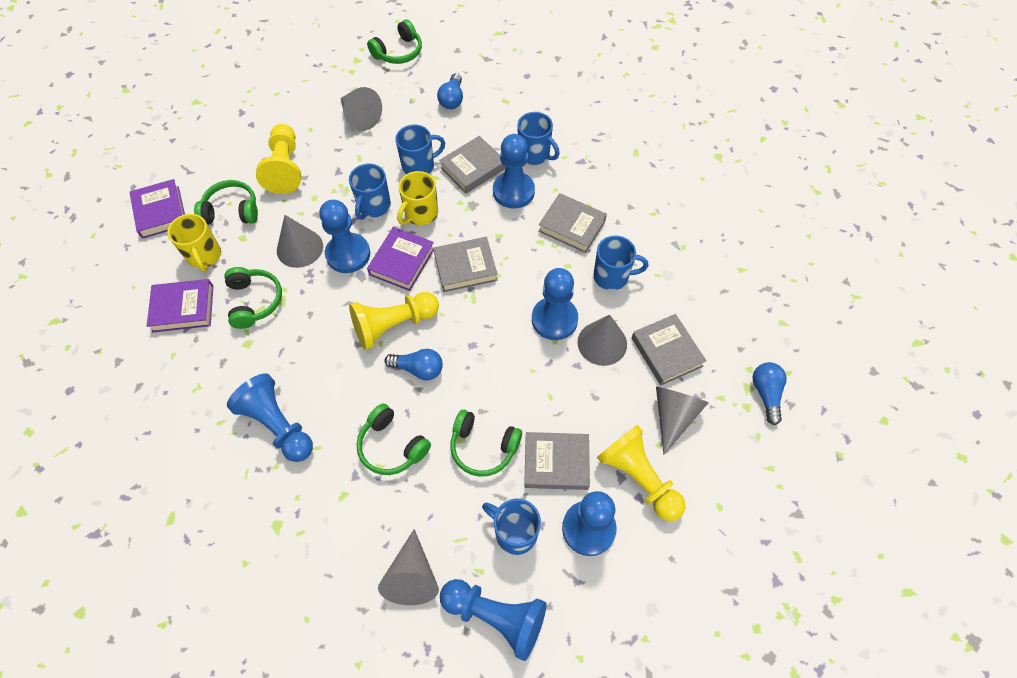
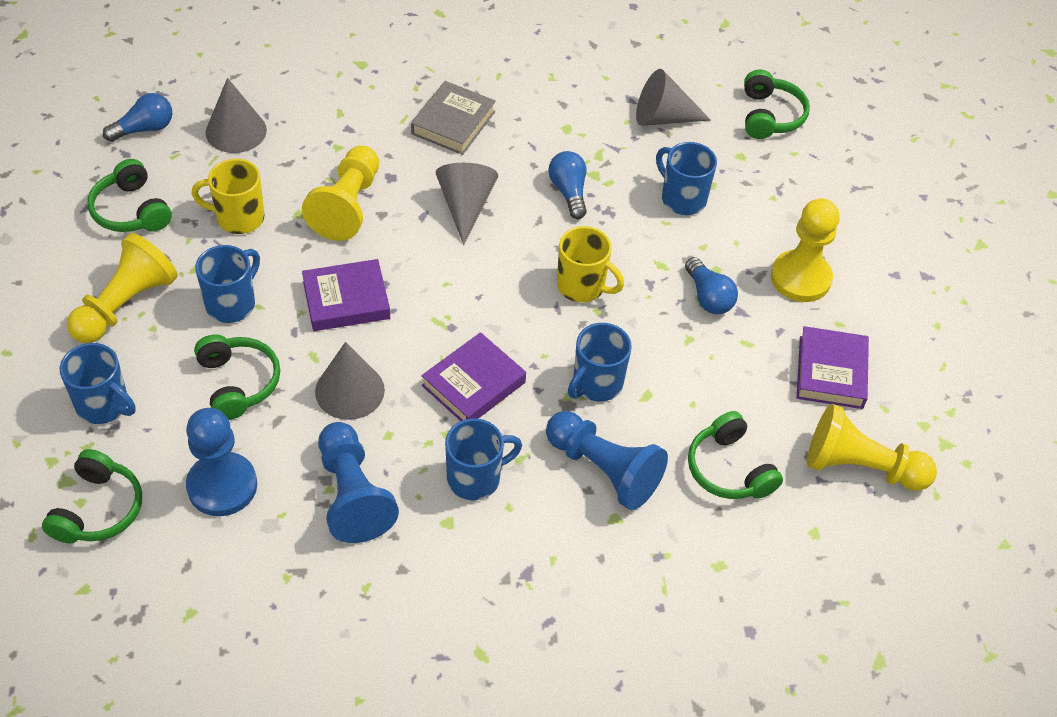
blue pawn: 6 -> 3
grey book: 5 -> 1
grey cone: 5 -> 4
yellow pawn: 3 -> 4

